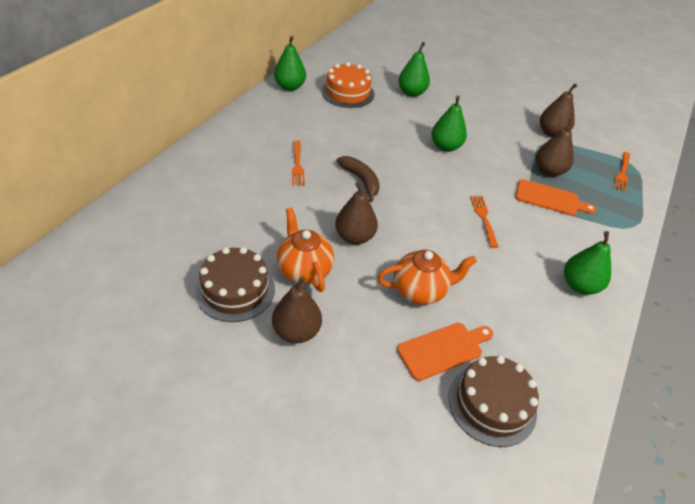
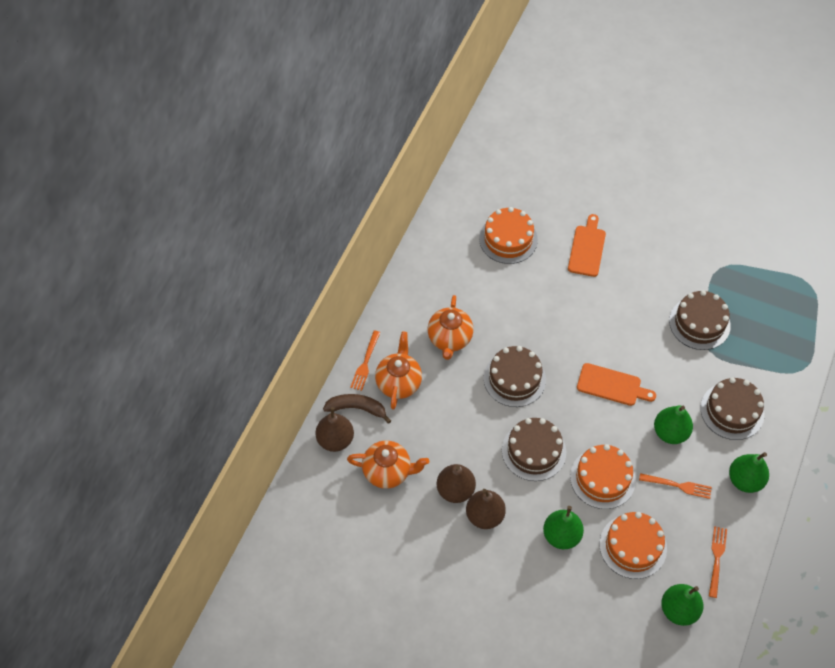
brown cake: 2 -> 4
brown pear: 4 -> 3
orange cake: 1 -> 3
orange teapot: 2 -> 3

